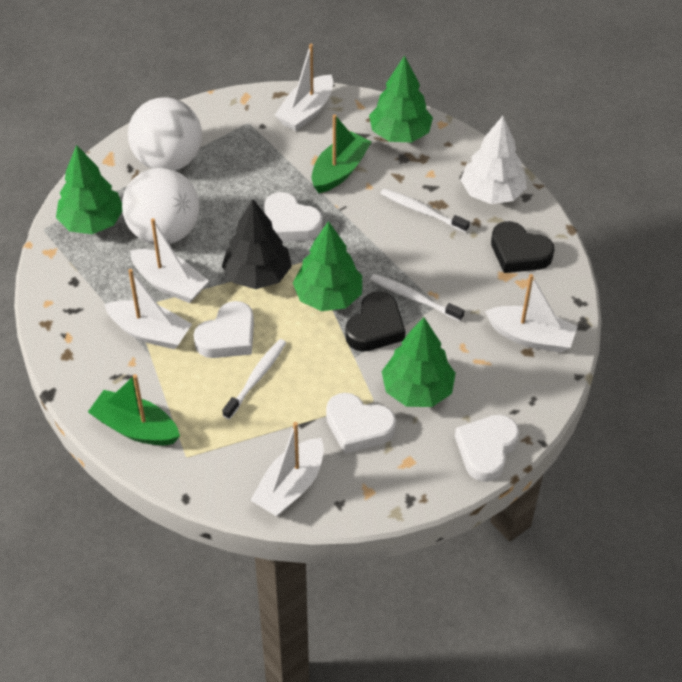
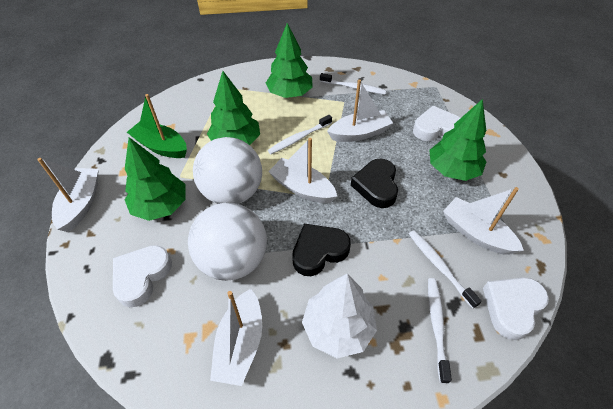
black tree: 1 -> 0
green boat: 2 -> 1
white heart: 4 -> 3
white toothbrush: 3 -> 4

